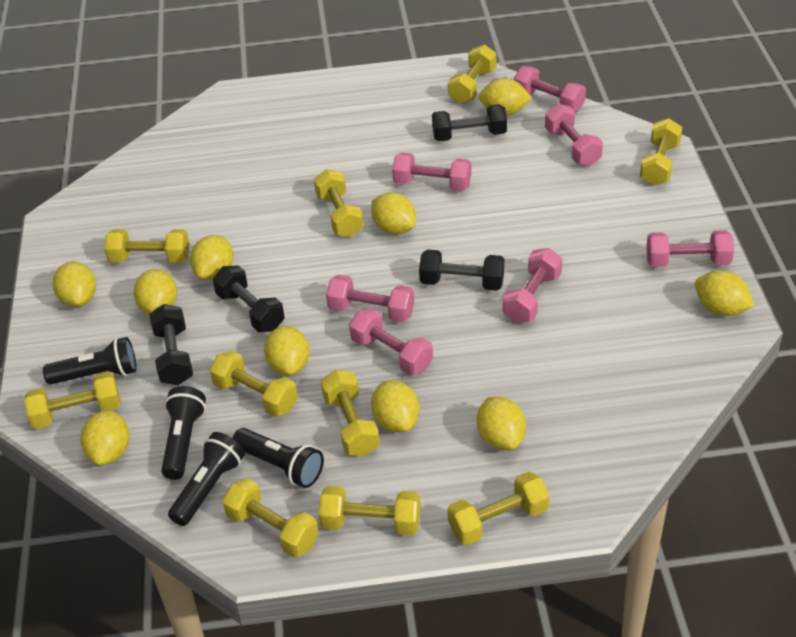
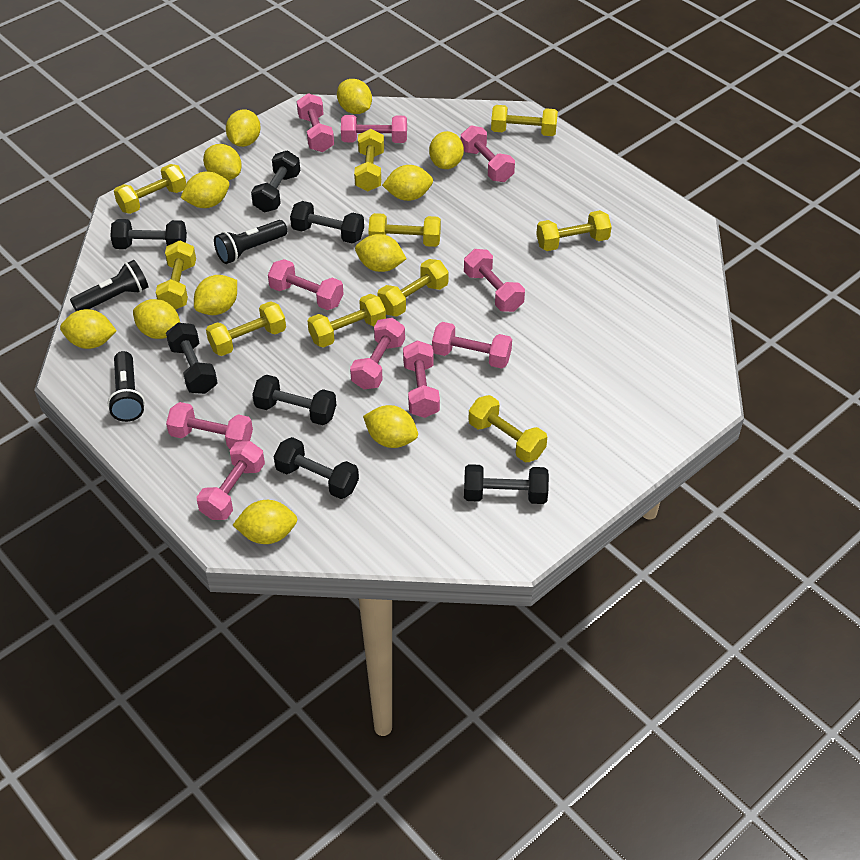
black dumbbell: 4 -> 7
black flashlight: 4 -> 3
pink dumbbell: 7 -> 10
yellow lemon: 10 -> 12

